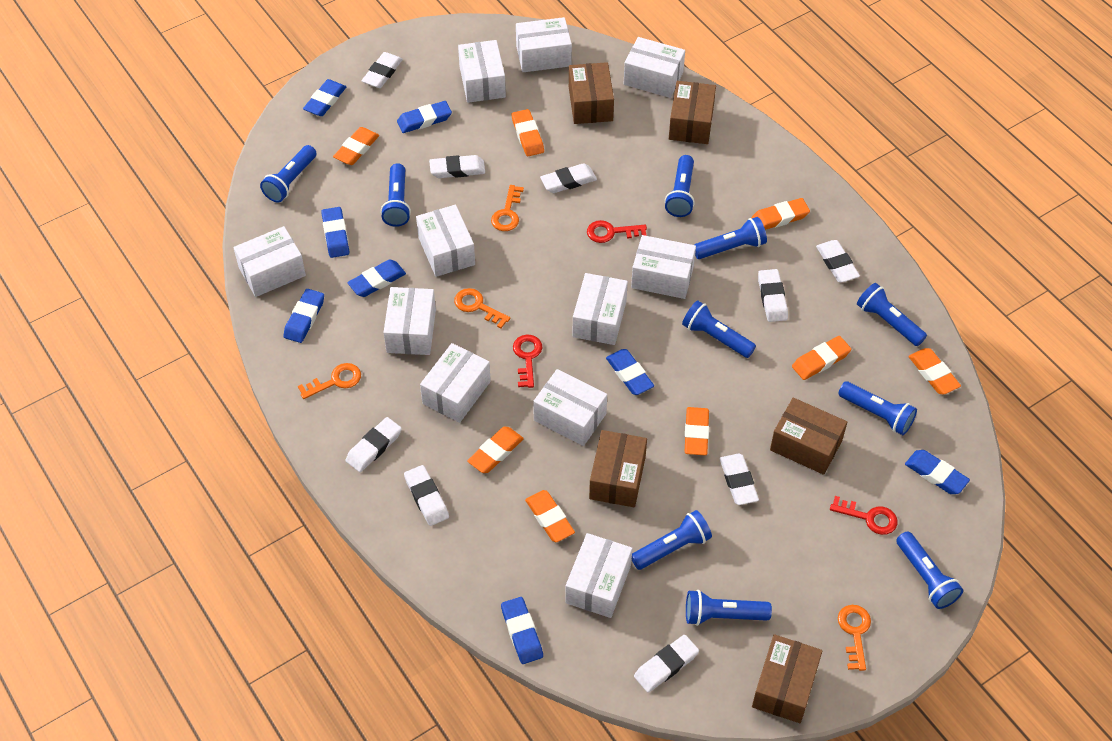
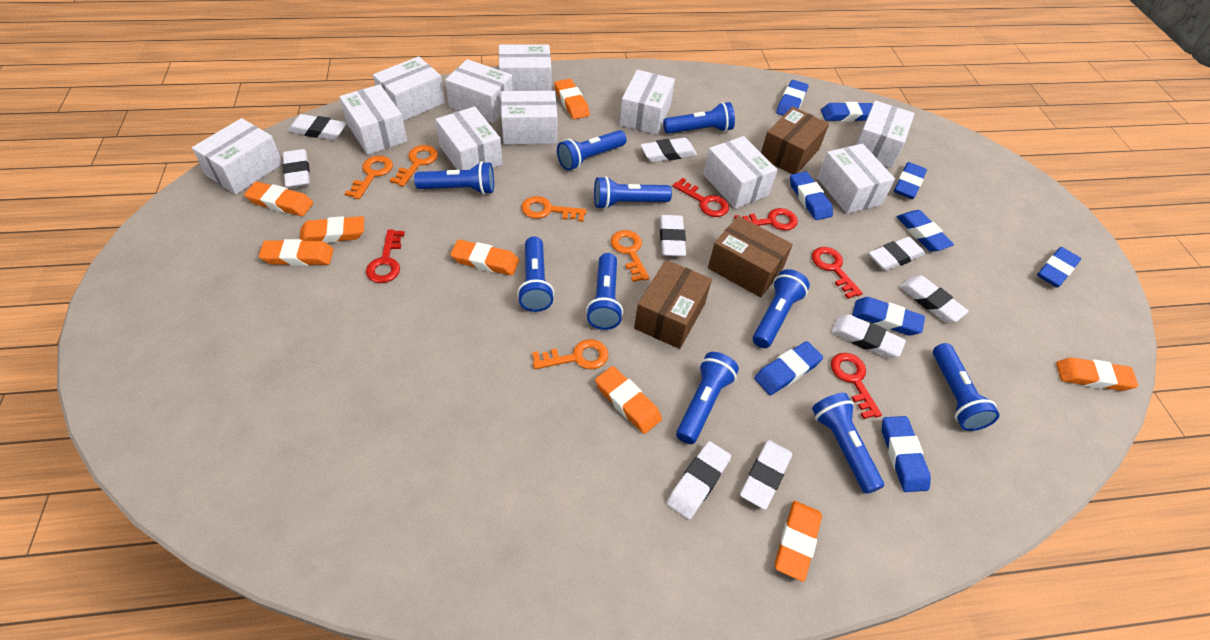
blue eraser: 8 -> 9
brown box: 5 -> 3
orange key: 4 -> 5
red key: 3 -> 5

